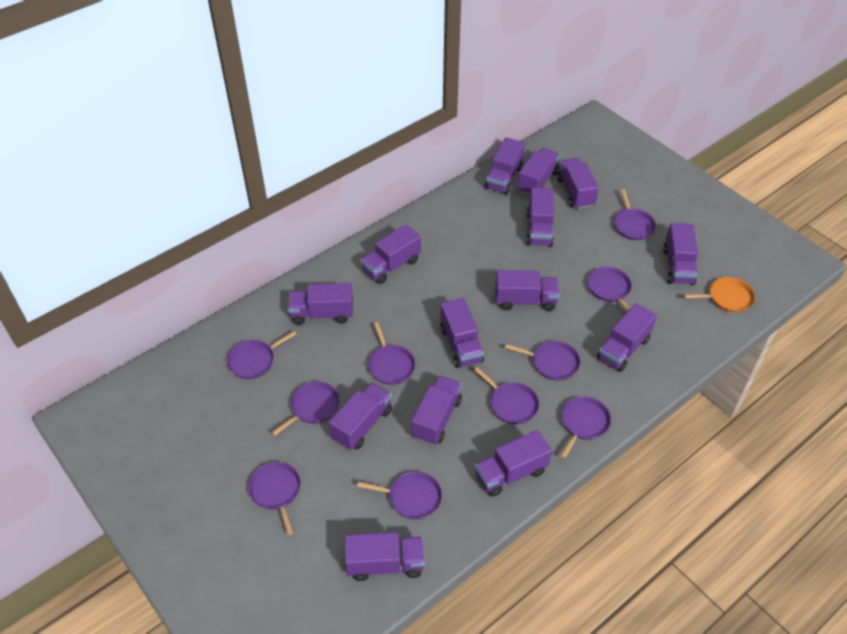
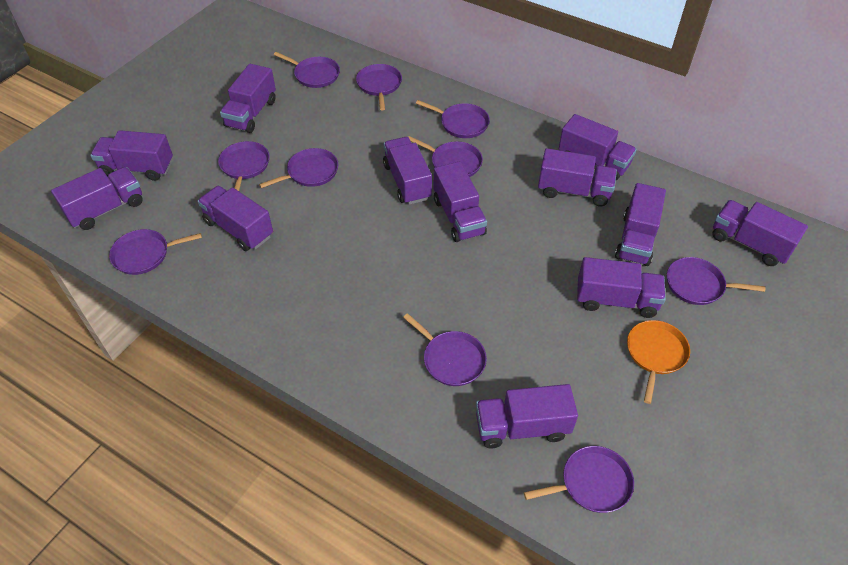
purple truck: 14 -> 12

